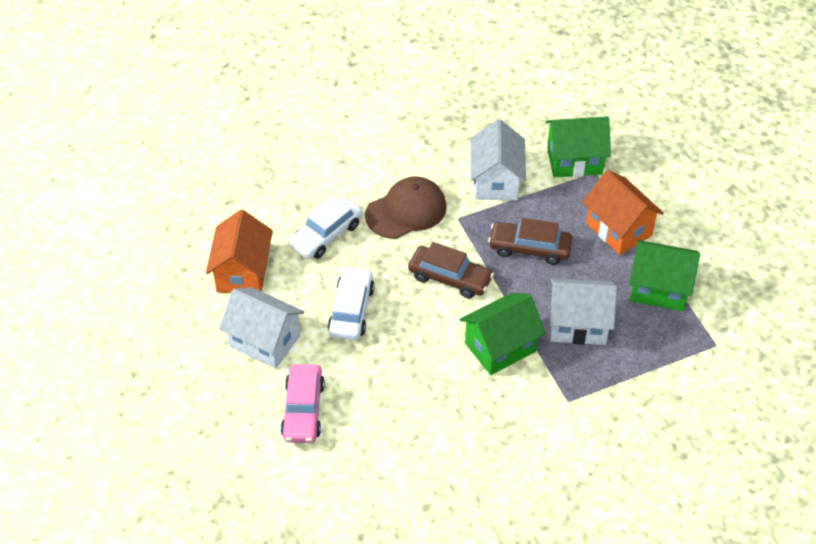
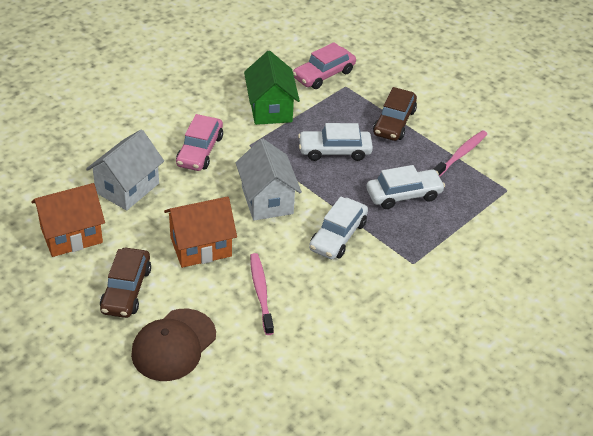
green house: 3 -> 1
pink car: 1 -> 2
pink toothbrush: 0 -> 2
white car: 2 -> 3
white house: 3 -> 2

